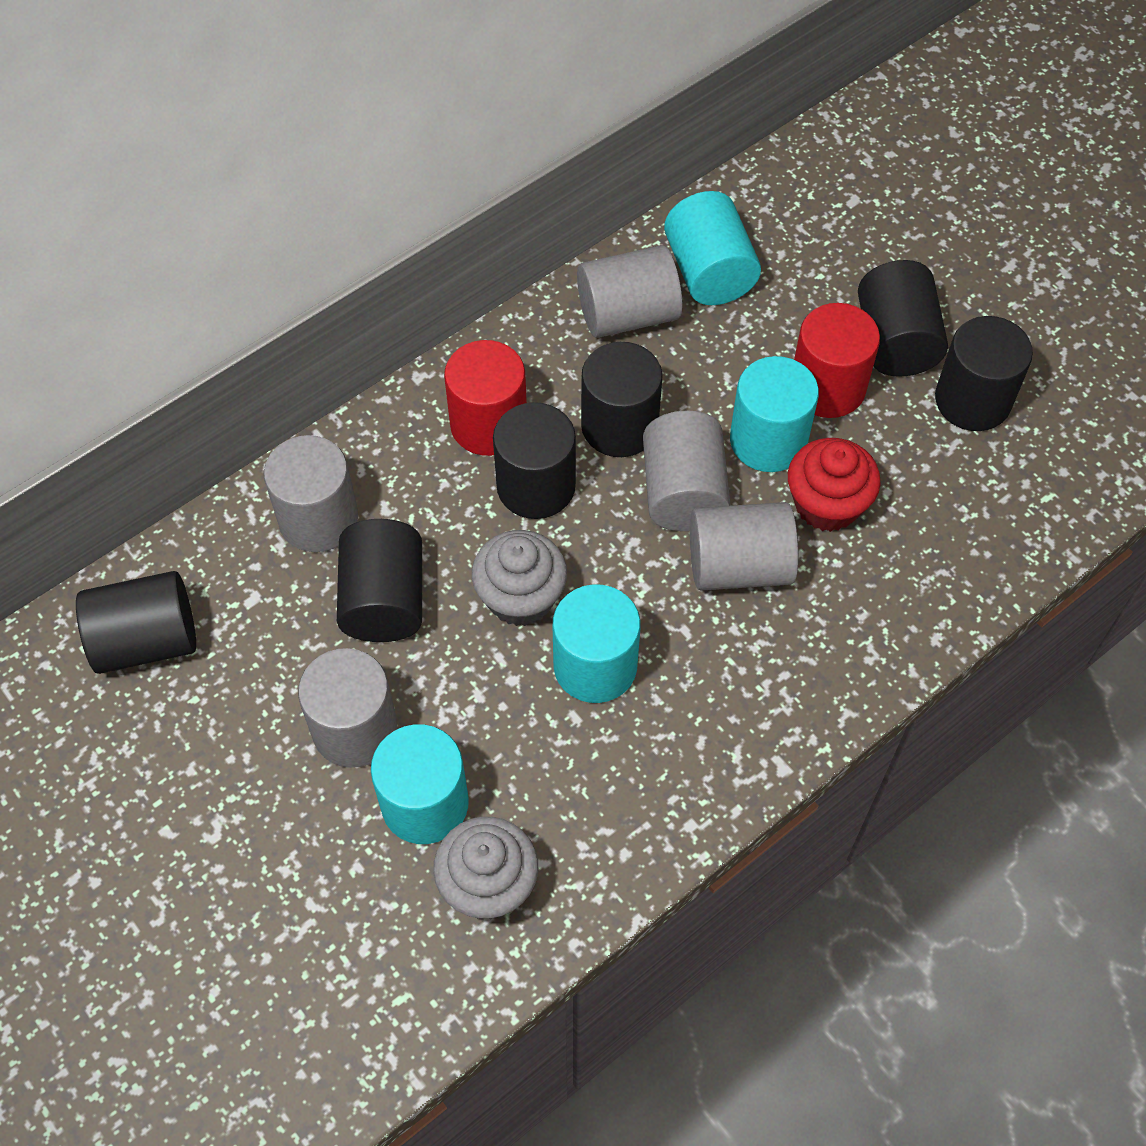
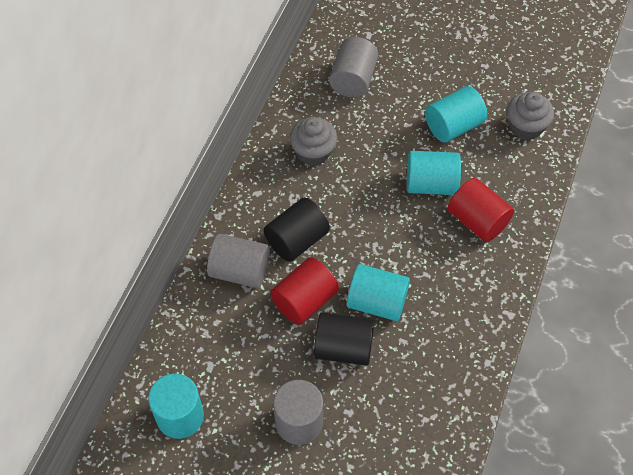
black cylinder: 6 -> 2
grey cylinder: 5 -> 3
red cupcake: 1 -> 0

